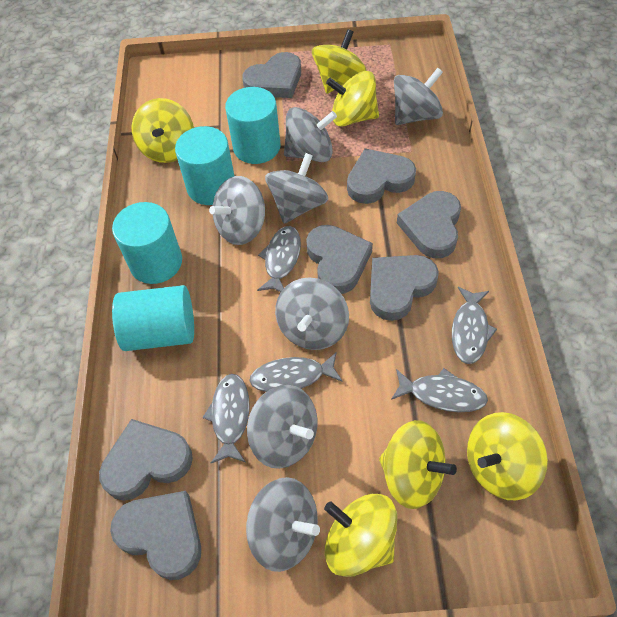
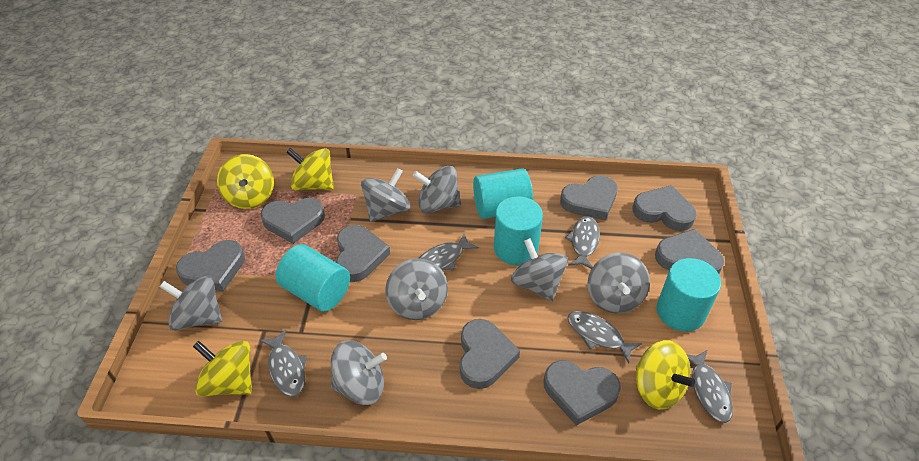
grey heart: 7 -> 8
yellow spinning top: 6 -> 4

